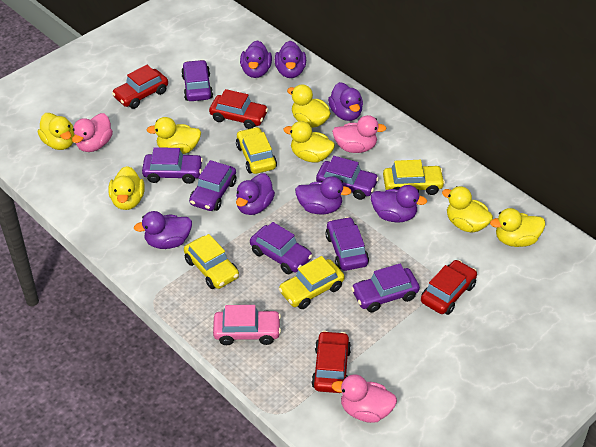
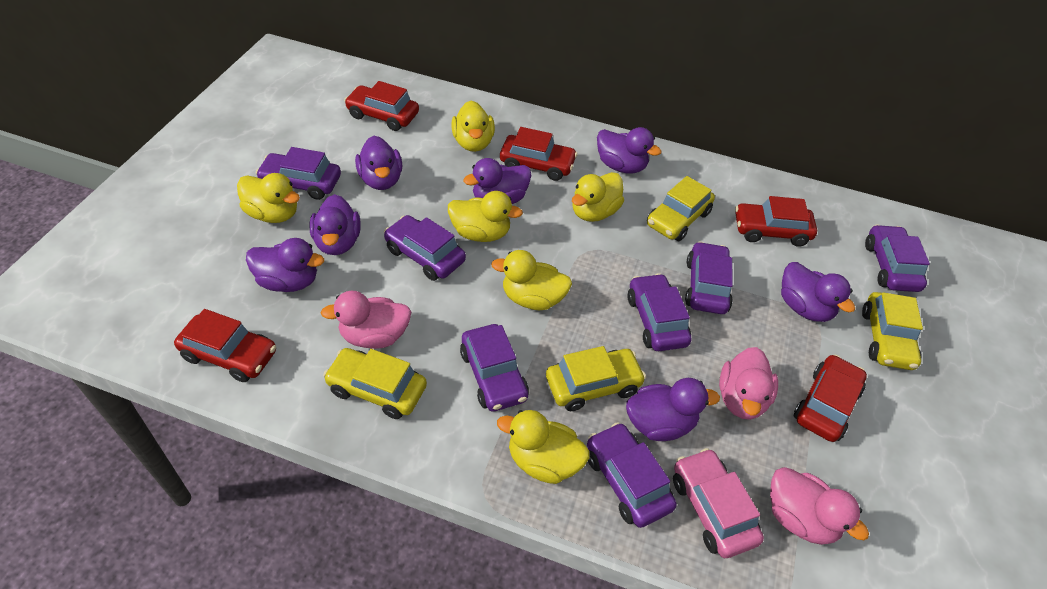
red car: 4 -> 5
yellow duck: 7 -> 6

